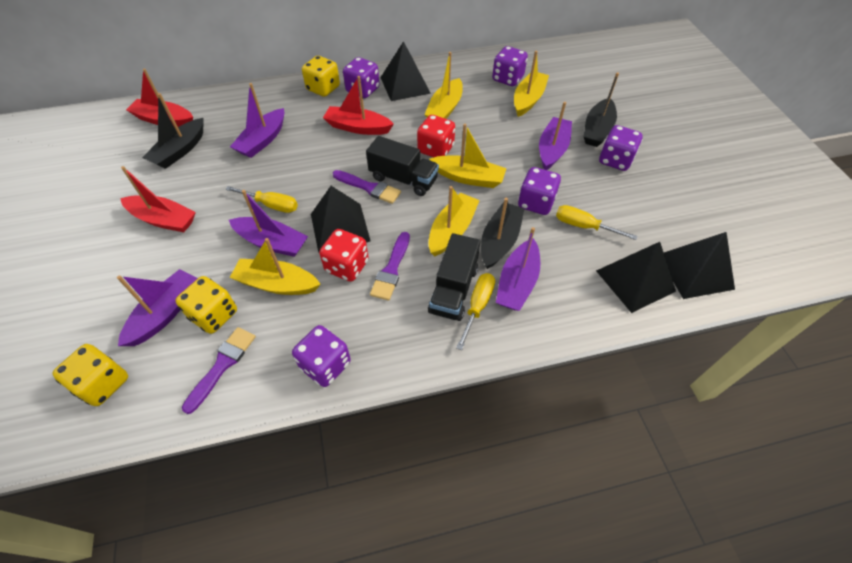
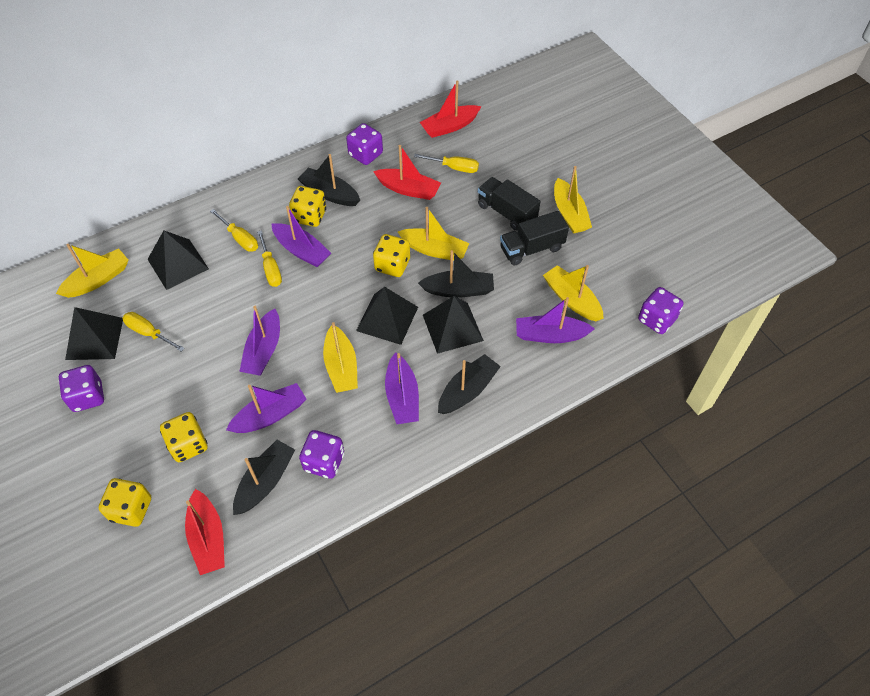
black boat: 3 -> 4
purple brush: 3 -> 0
purple dice: 5 -> 4
red dice: 2 -> 0
yellow dice: 3 -> 4
yellow screwdriver: 3 -> 4

